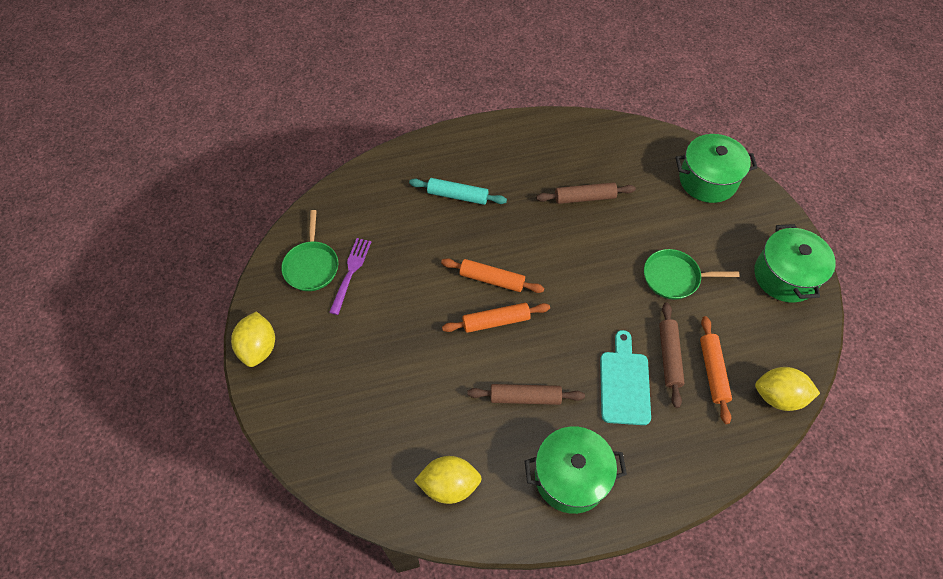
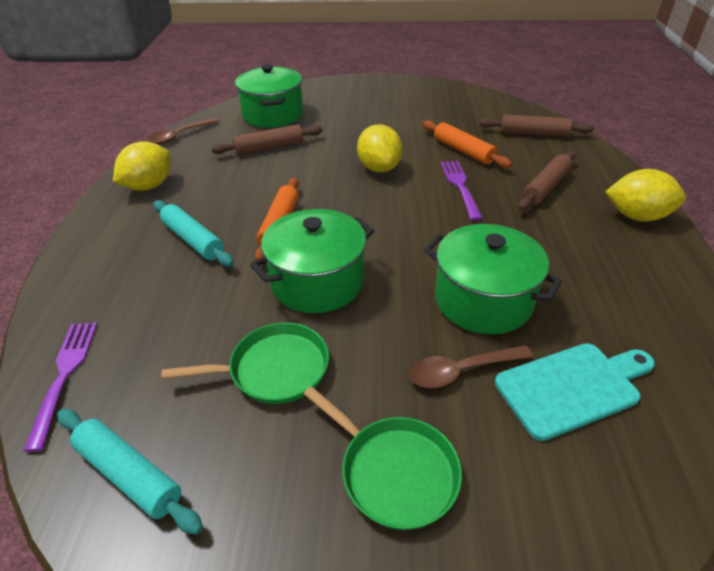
brown spoon: 0 -> 2
orange rolling pin: 3 -> 2
purple fork: 1 -> 2
turquoise rolling pin: 1 -> 2

